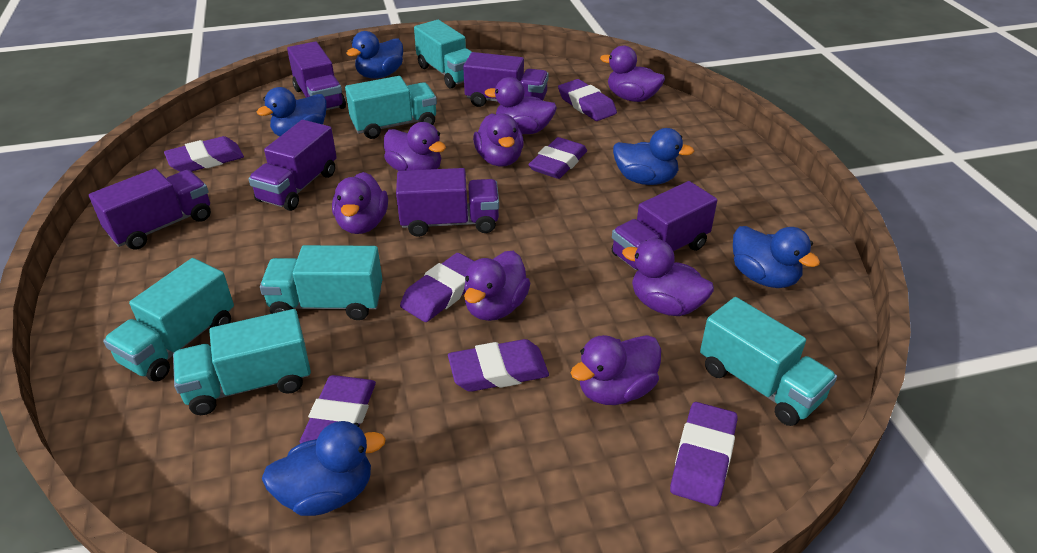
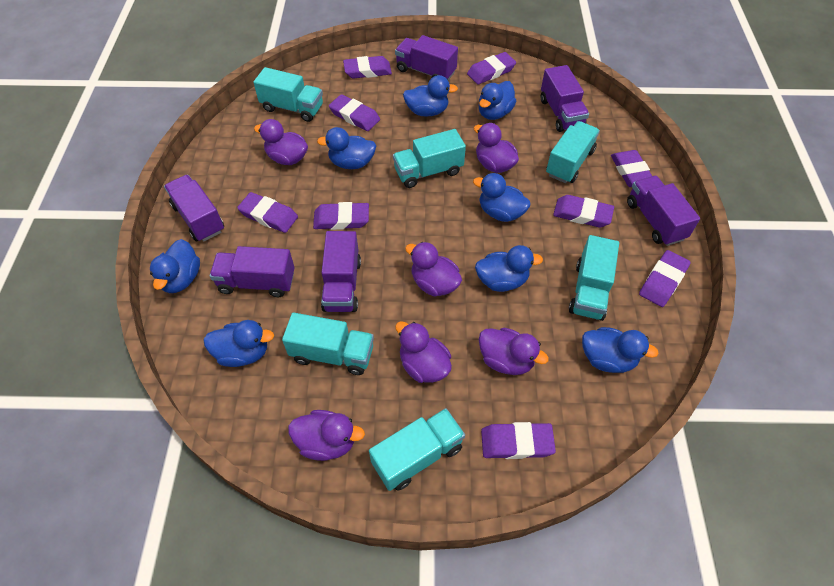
blue duck: 5 -> 8
purple duck: 8 -> 6
purple eraser: 7 -> 9

